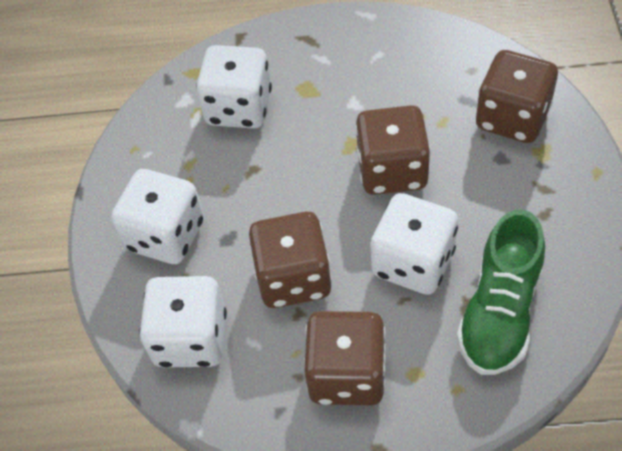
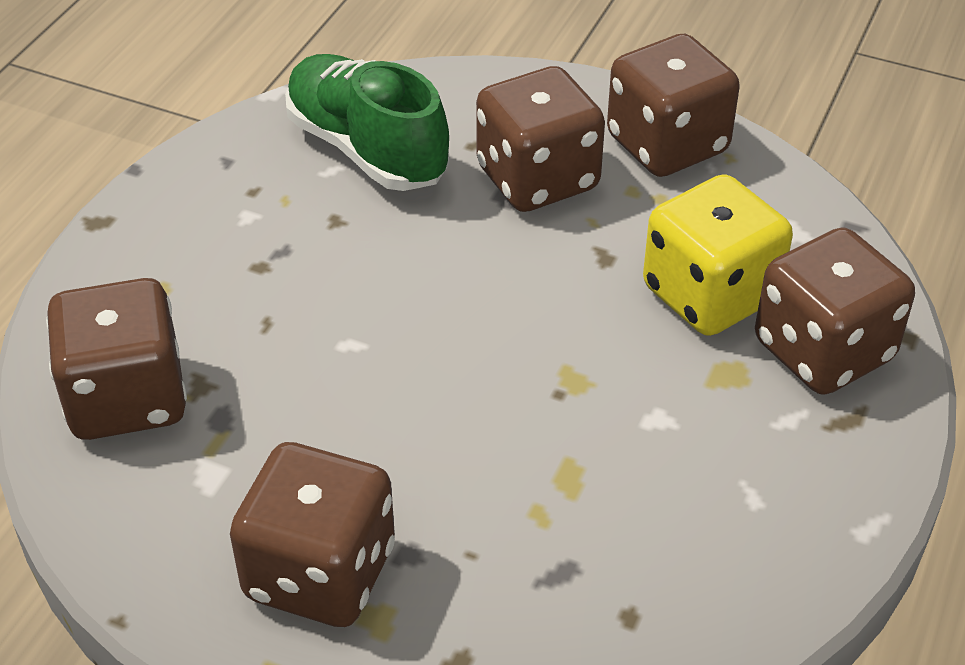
brown dice: 4 -> 5
white dice: 4 -> 0
yellow dice: 0 -> 1

